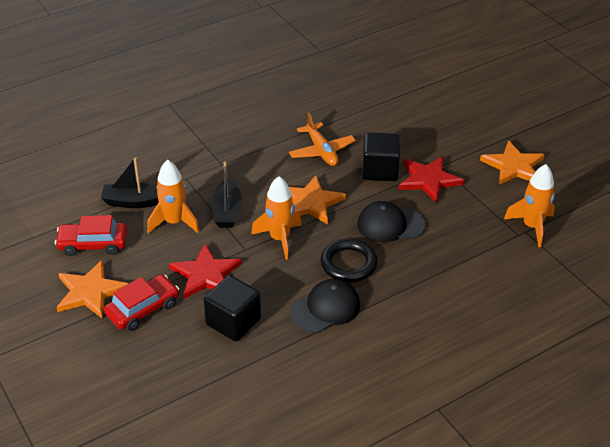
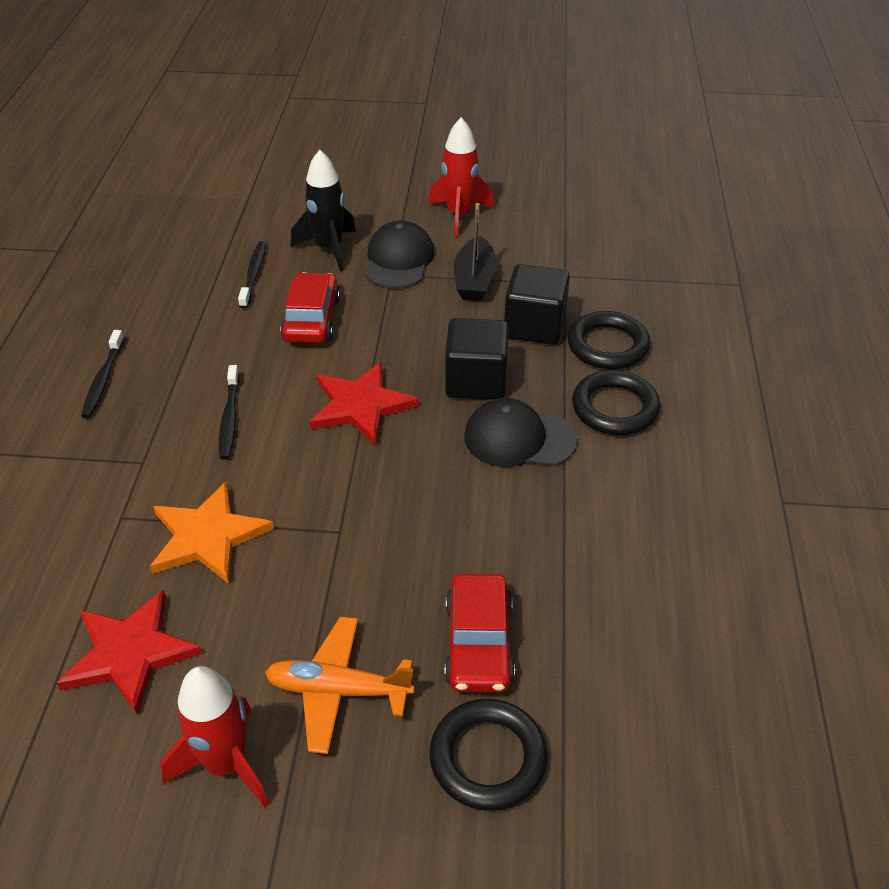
black boat: 2 -> 1
black ring: 1 -> 3
black rocket: 0 -> 1
black toothbrush: 0 -> 3
orange rocket: 3 -> 0
orange star: 3 -> 1
red rocket: 0 -> 2

